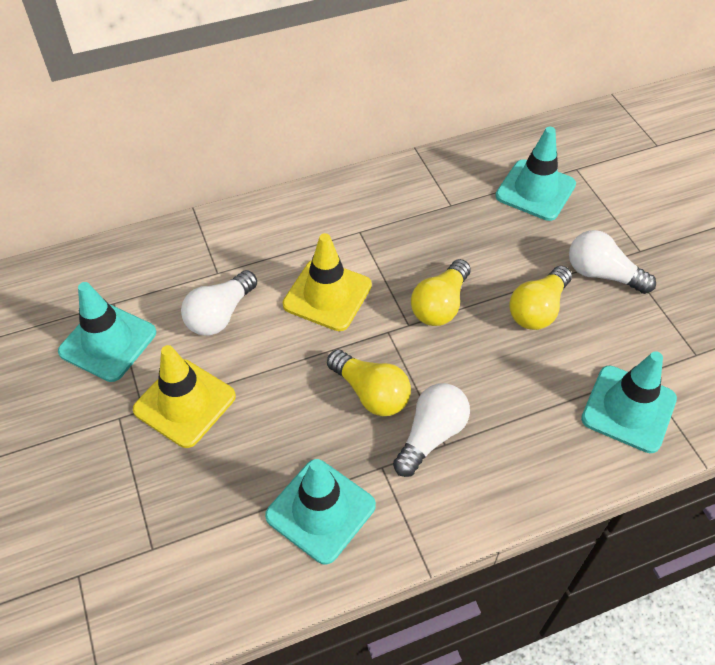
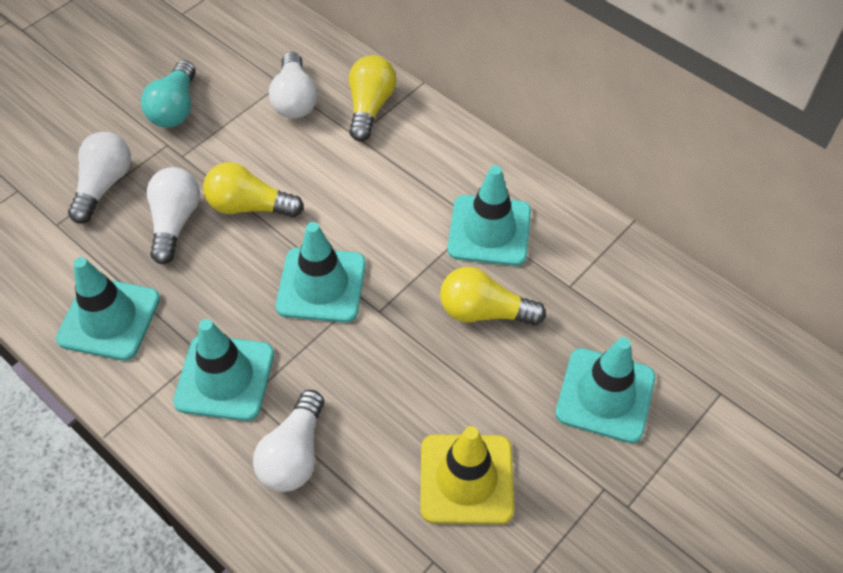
turquoise light bulb: 0 -> 1
turquoise traffic cone: 4 -> 5
white light bulb: 3 -> 4
yellow traffic cone: 2 -> 1

